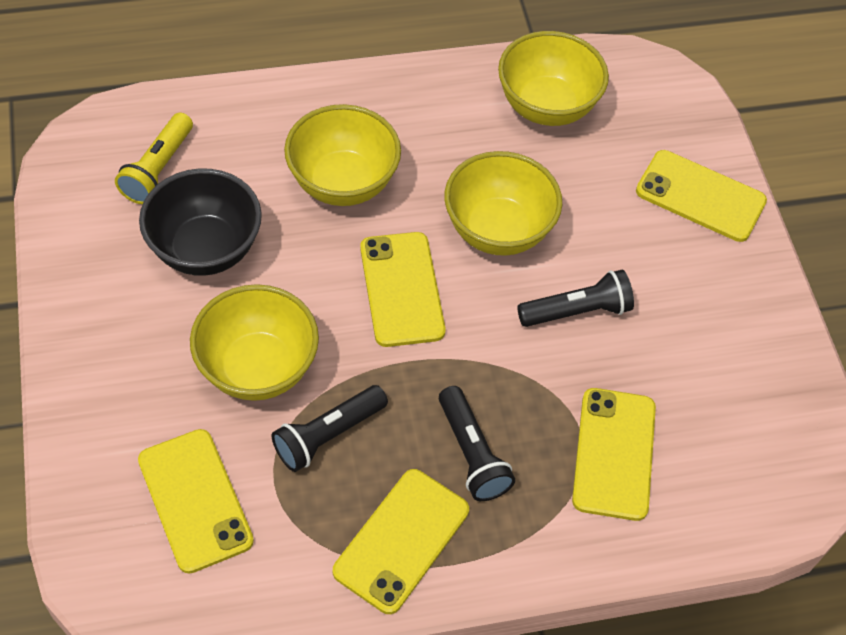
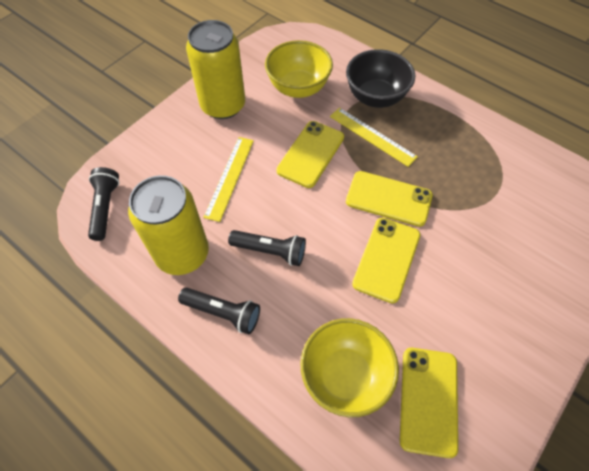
yellow bowl: 4 -> 2
yellow can: 0 -> 2
yellow flashlight: 1 -> 0
yellow phone: 5 -> 4
yellow ruler: 0 -> 2

